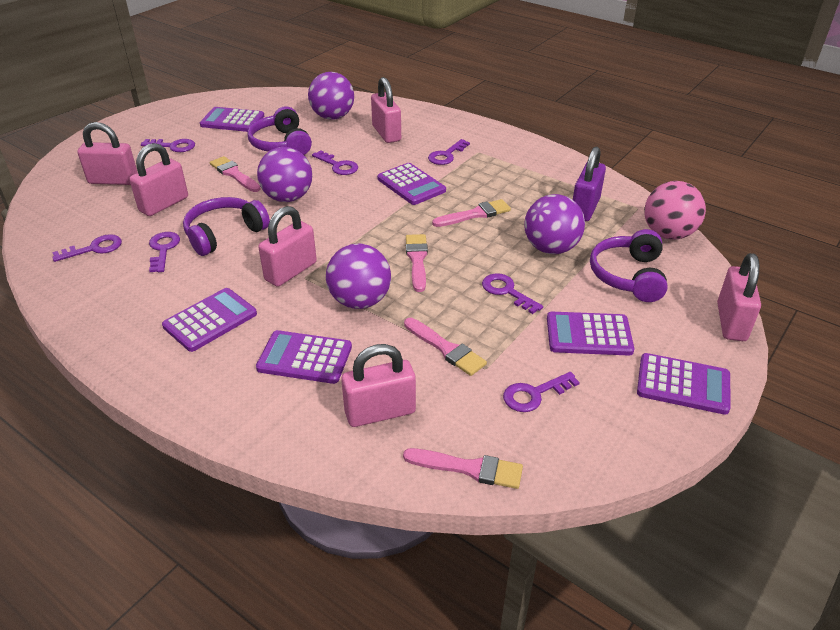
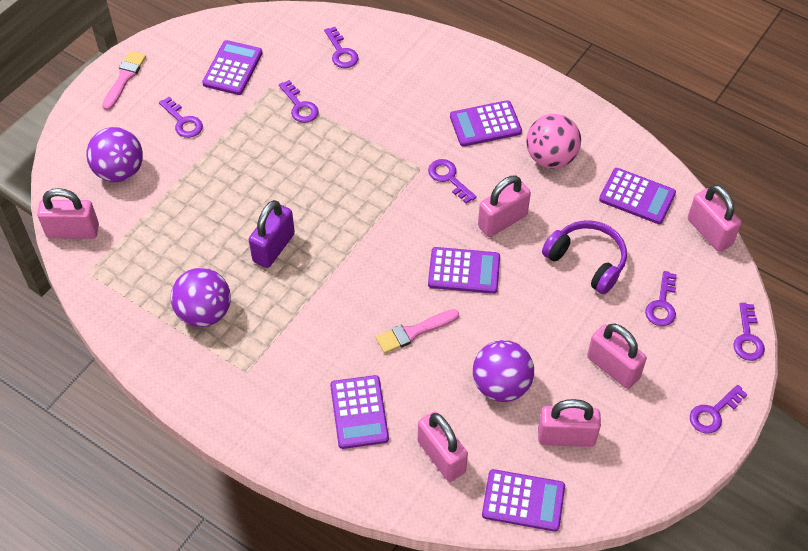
pink brush: 5 -> 2
purple ball: 4 -> 3
purple headphones: 3 -> 1

